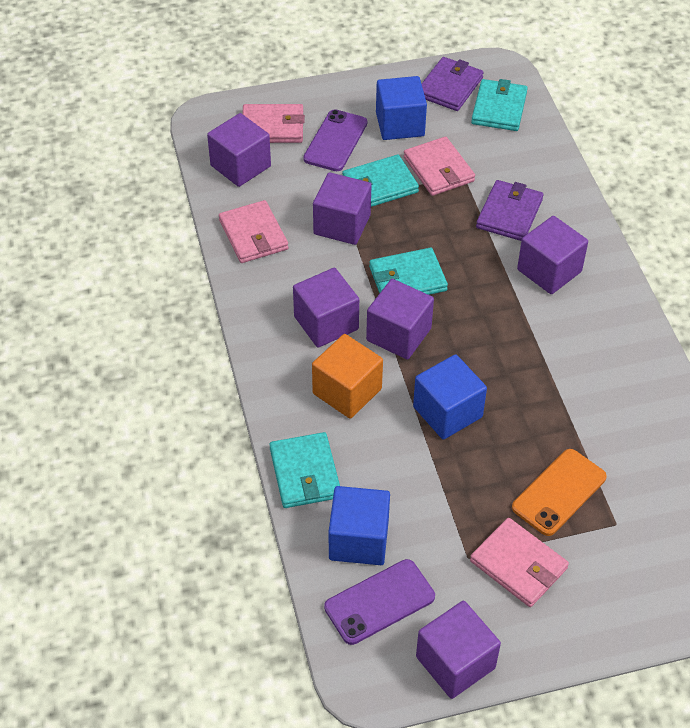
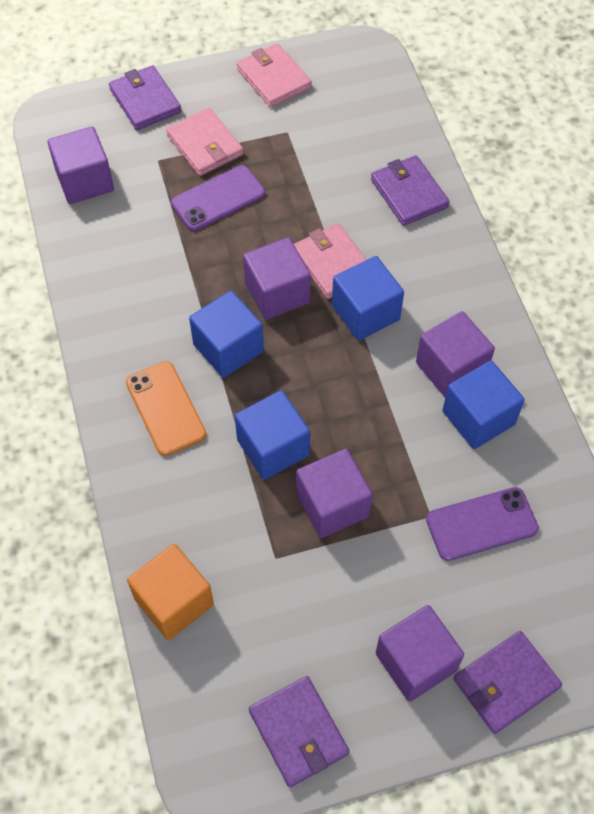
blue cube: 3 -> 4
pink wallet: 4 -> 3
purple cube: 6 -> 5
purple wallet: 2 -> 4
turquoise wallet: 4 -> 0

